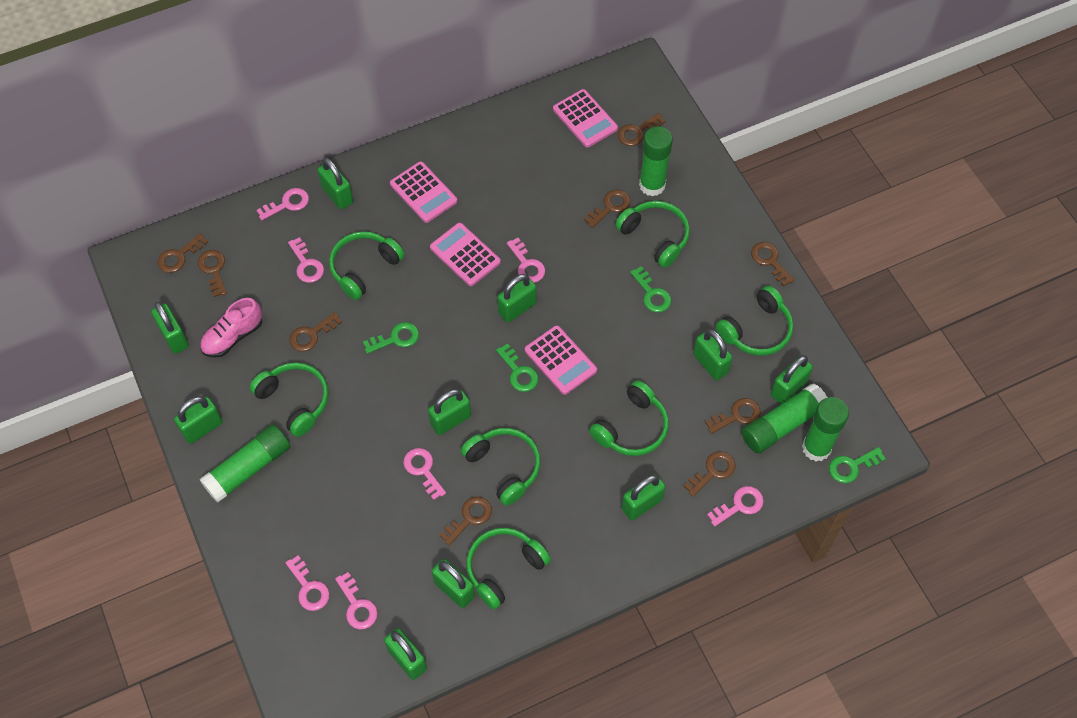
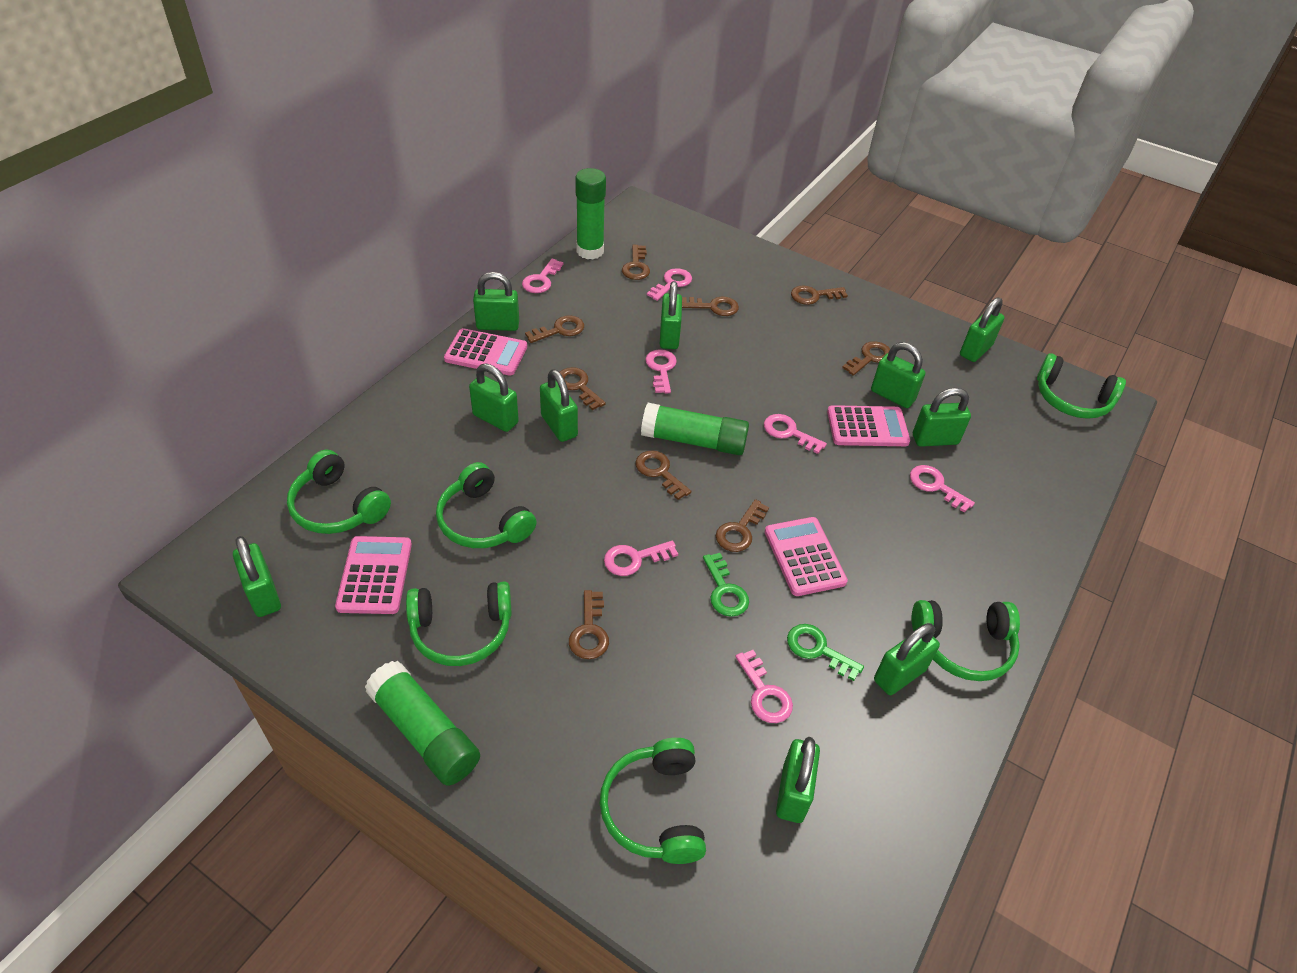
green glue stick: 4 -> 3
green headphones: 7 -> 6
green key: 4 -> 2
pink shoe: 1 -> 0

